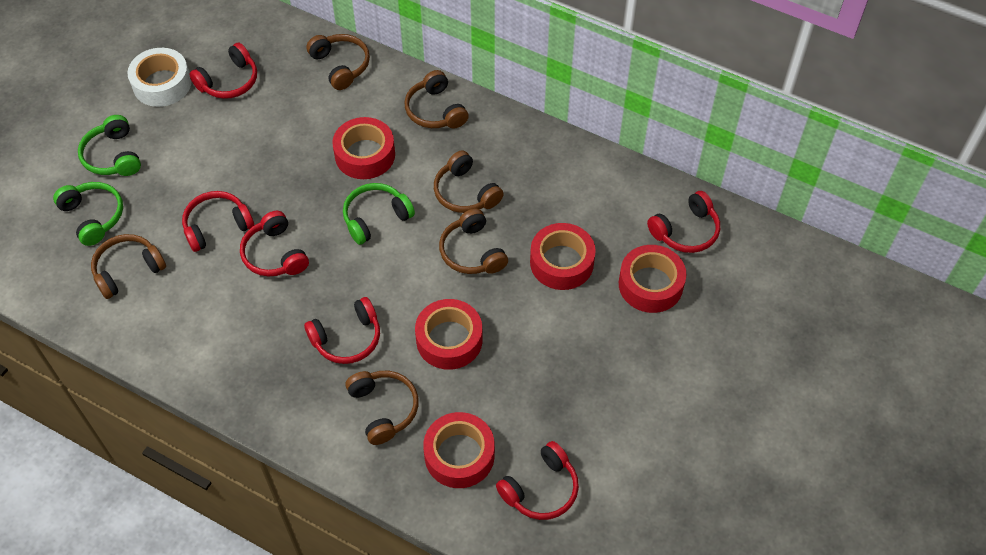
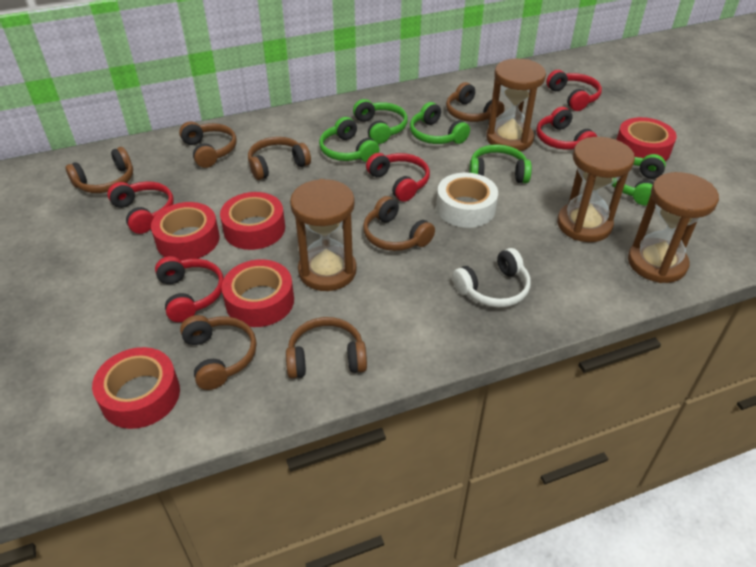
brown headphones: 6 -> 7
brown hourglass: 0 -> 4
green headphones: 3 -> 5
red headphones: 6 -> 5
white headphones: 0 -> 1

